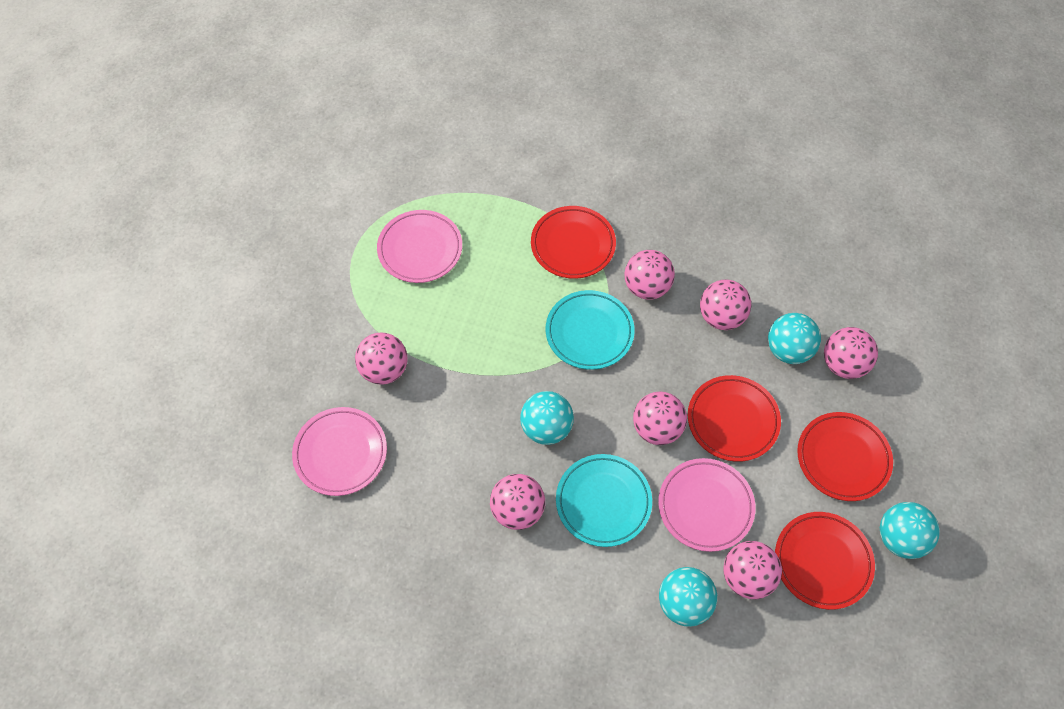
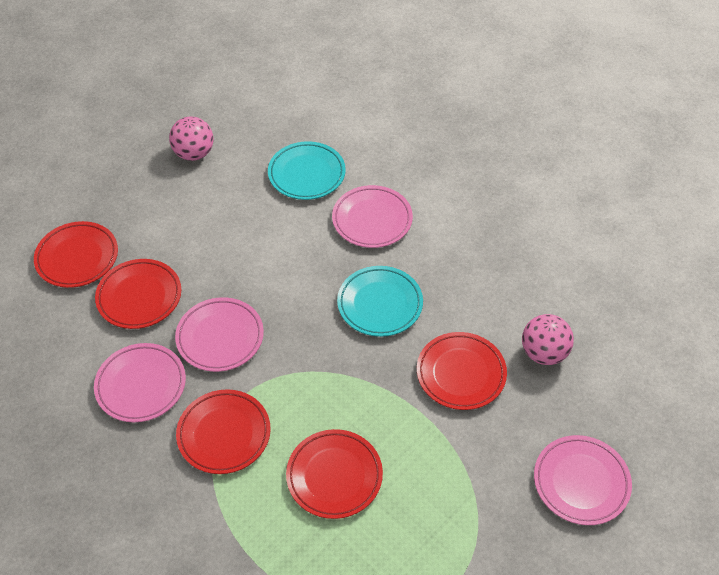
pink ball: 7 -> 2
pink plate: 3 -> 4
red plate: 4 -> 5
turquoise ball: 4 -> 0

